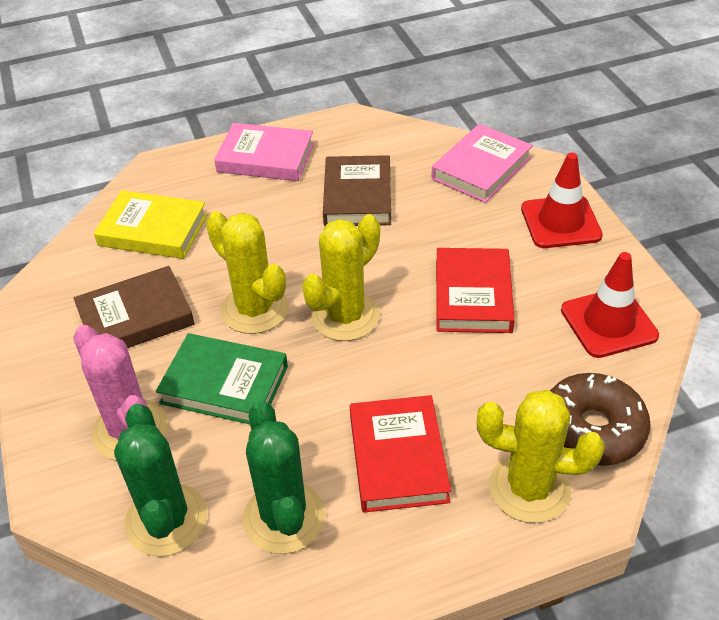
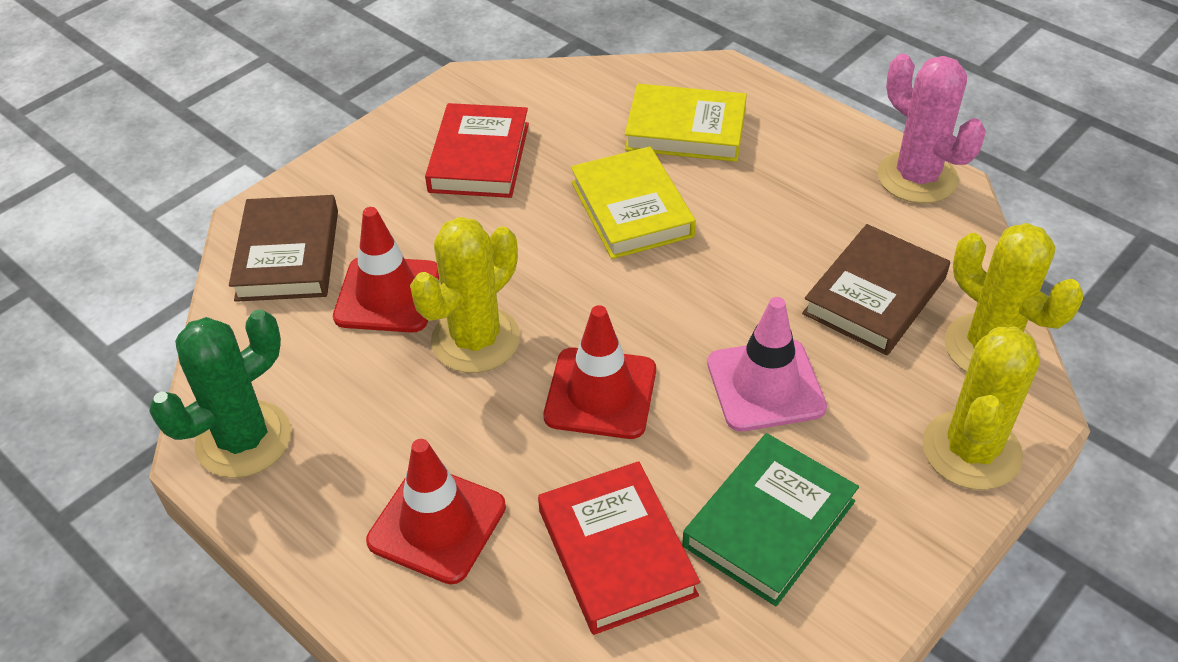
brown donut: 1 -> 0
green cactus: 2 -> 1
pink book: 2 -> 0
pink traffic cone: 0 -> 1
red traffic cone: 2 -> 3
yellow book: 1 -> 2

